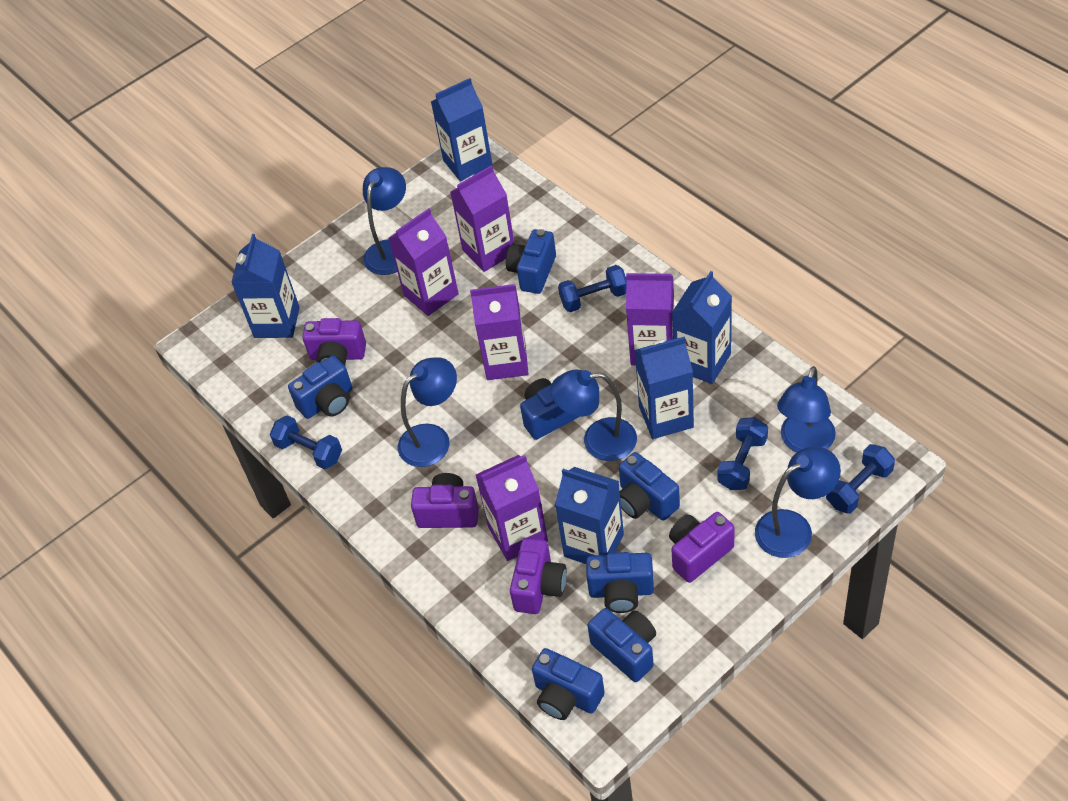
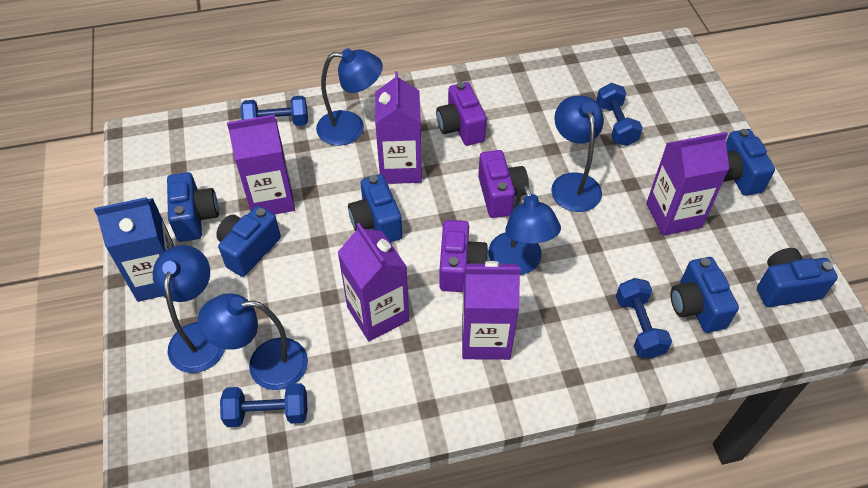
blue camera: 7 -> 6
blue carton: 5 -> 1
purple camera: 4 -> 3

